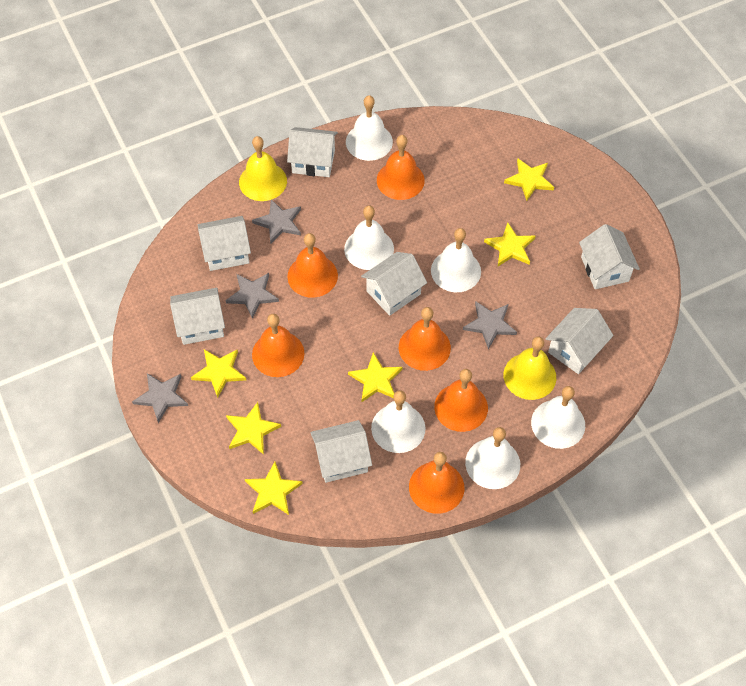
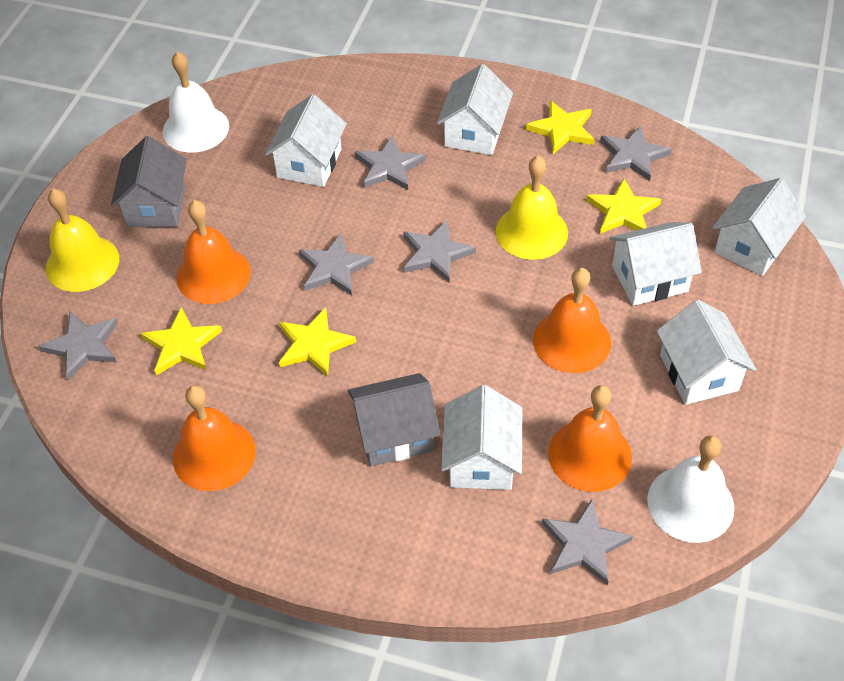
grey house: 0 -> 2
grey star: 4 -> 6
orange bell: 6 -> 4
white bell: 6 -> 2
white house: 7 -> 6
yellow star: 6 -> 4

